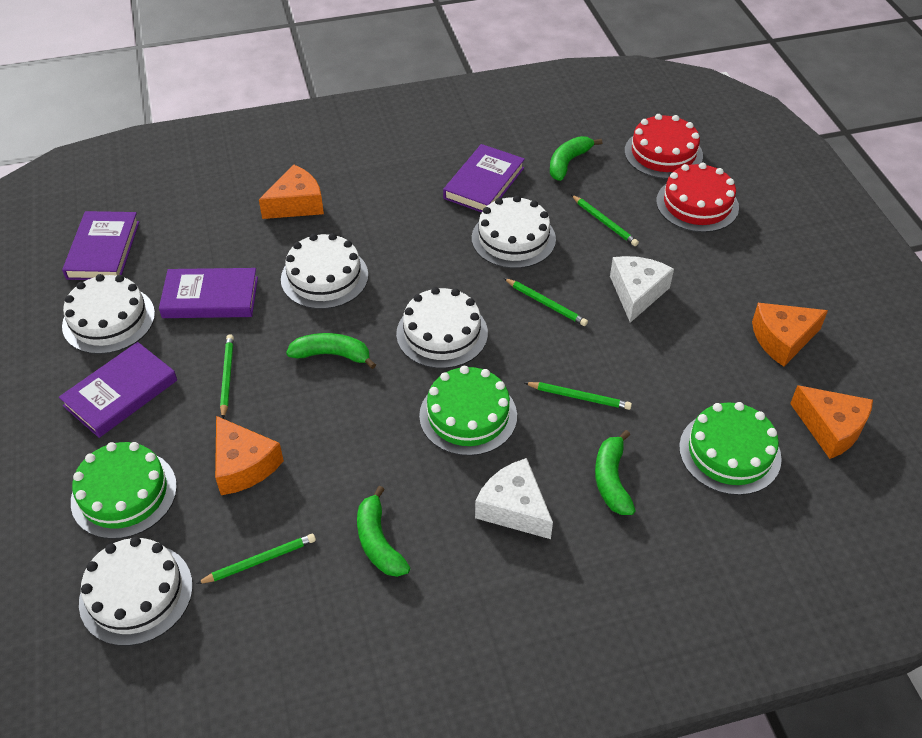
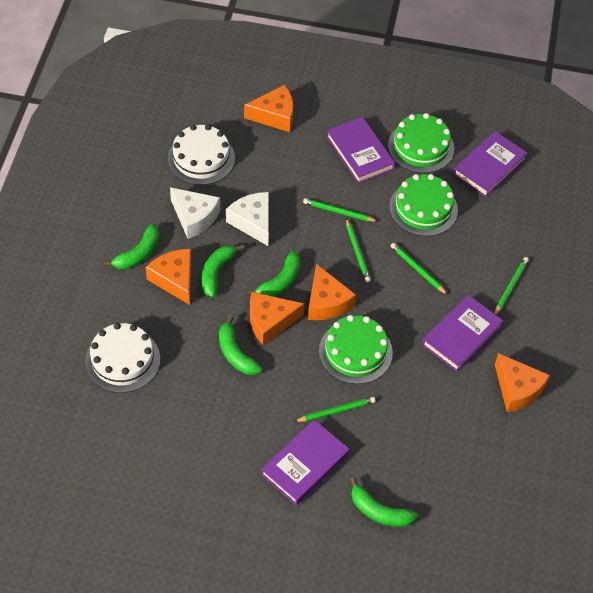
green banana: 4 -> 5
orange cheese: 4 -> 5
red cake: 2 -> 0
white cake: 5 -> 2

